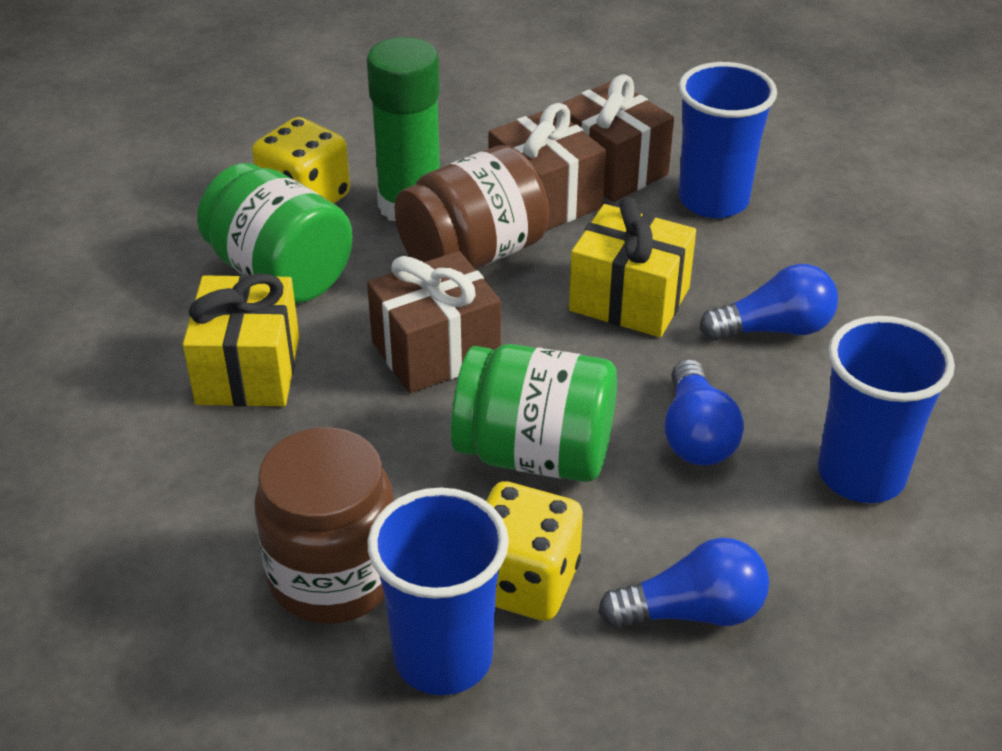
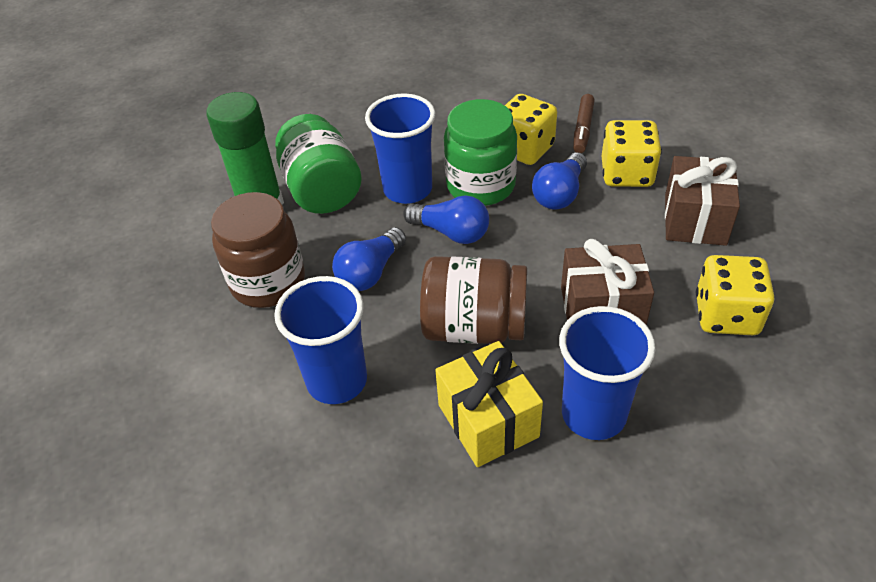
brown gift: 3 -> 2
brown marker: 0 -> 1
yellow dice: 2 -> 3
yellow gift: 2 -> 1

